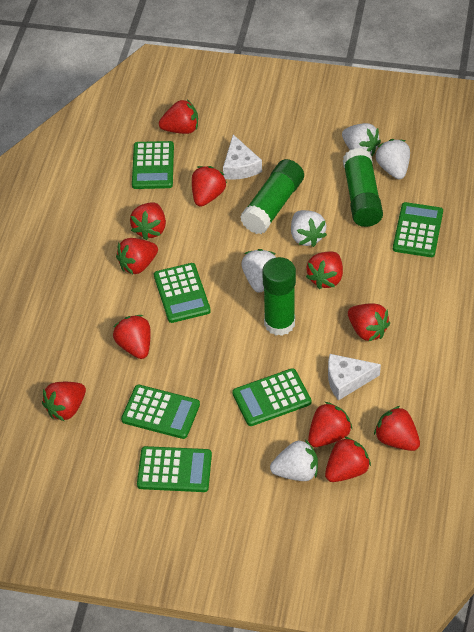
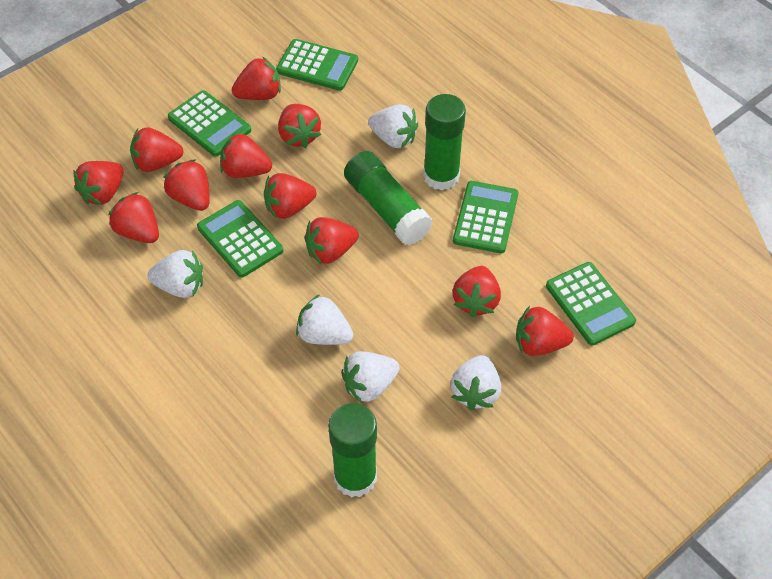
green calculator: 6 -> 5
white cheese: 2 -> 0

